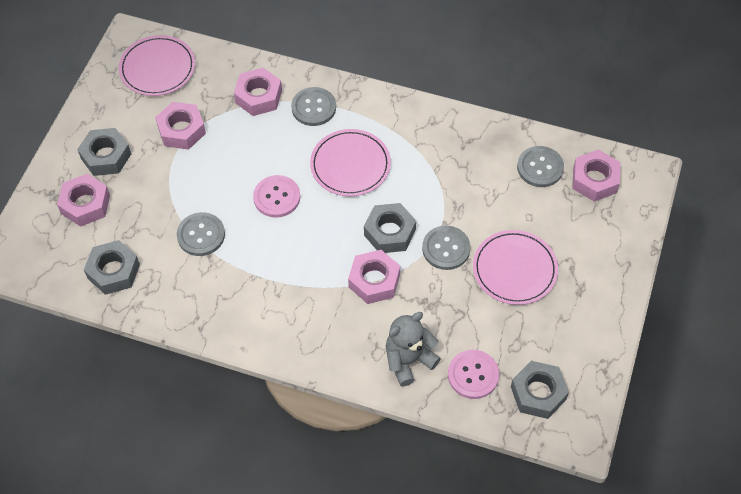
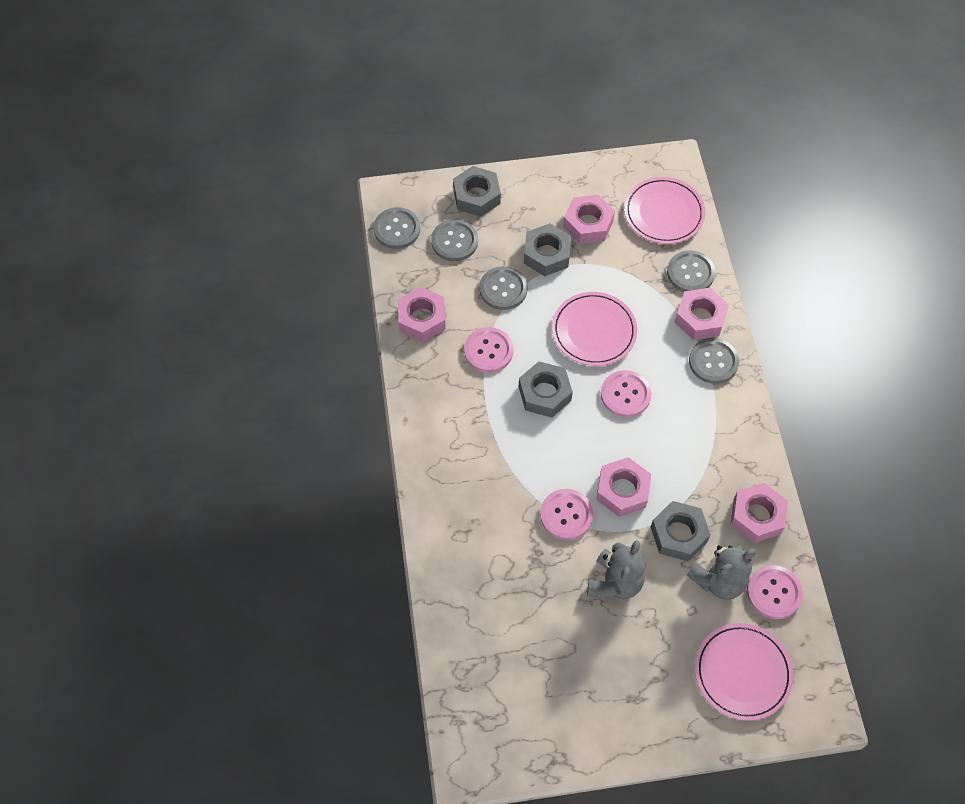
grey button: 4 -> 5
grey teddy bear: 1 -> 2
pink button: 2 -> 4

